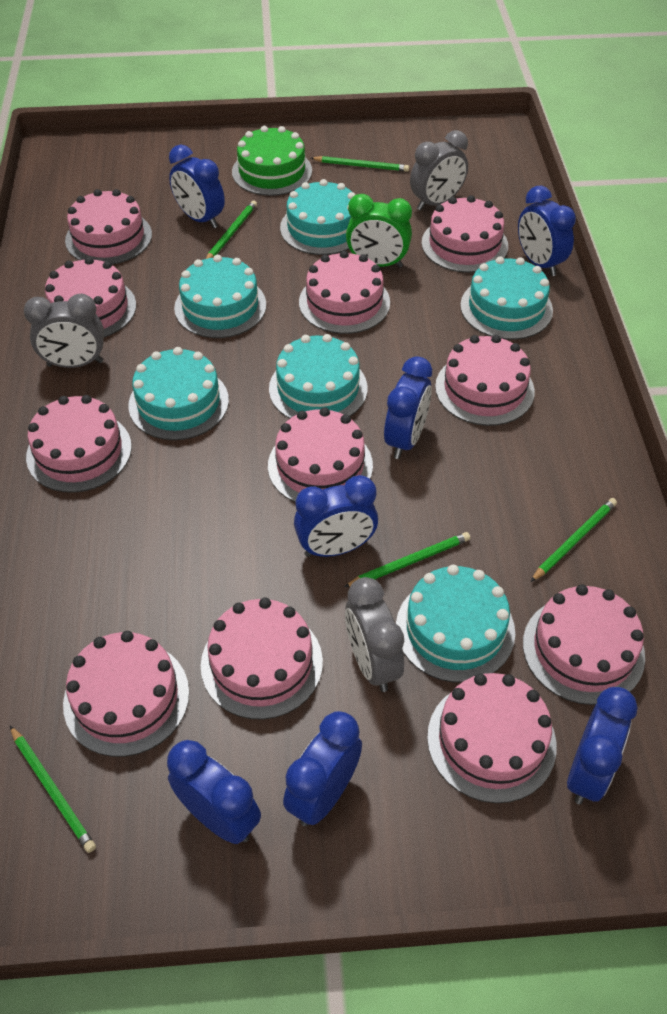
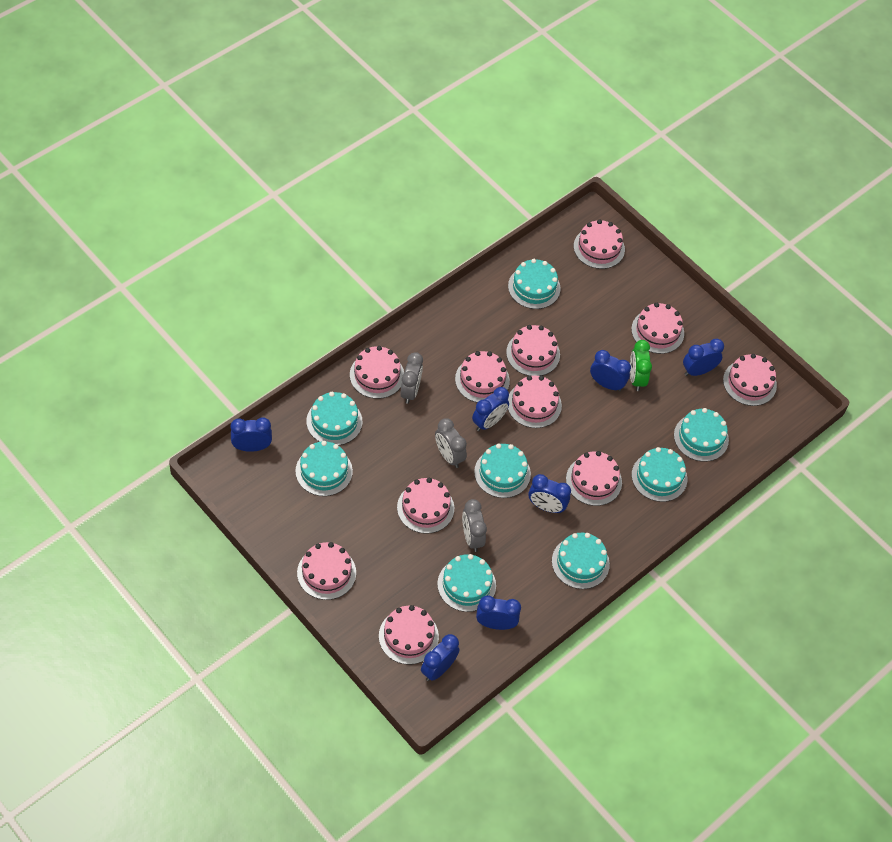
green cake: 1 -> 0
green pencil: 5 -> 0
turquoise cake: 6 -> 8

